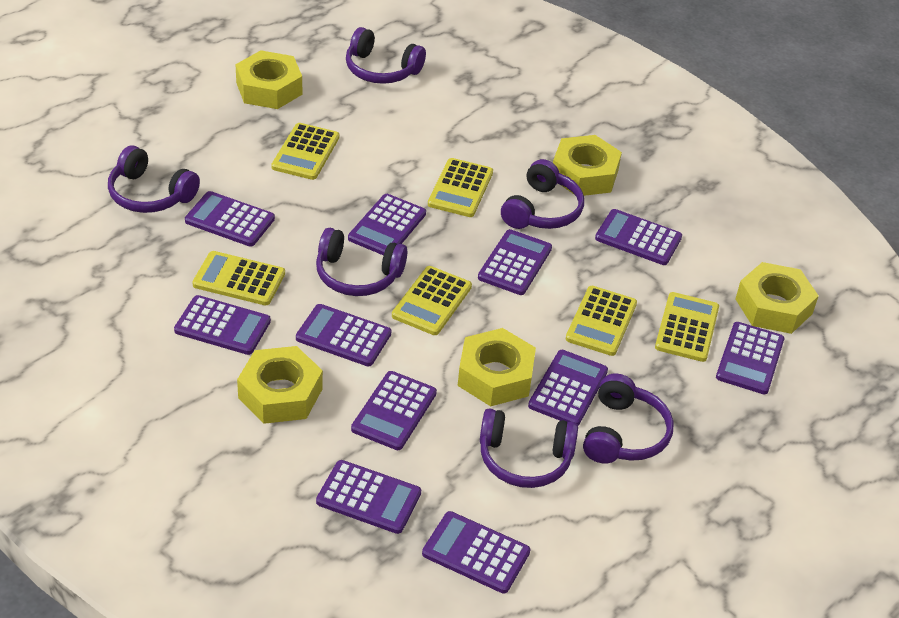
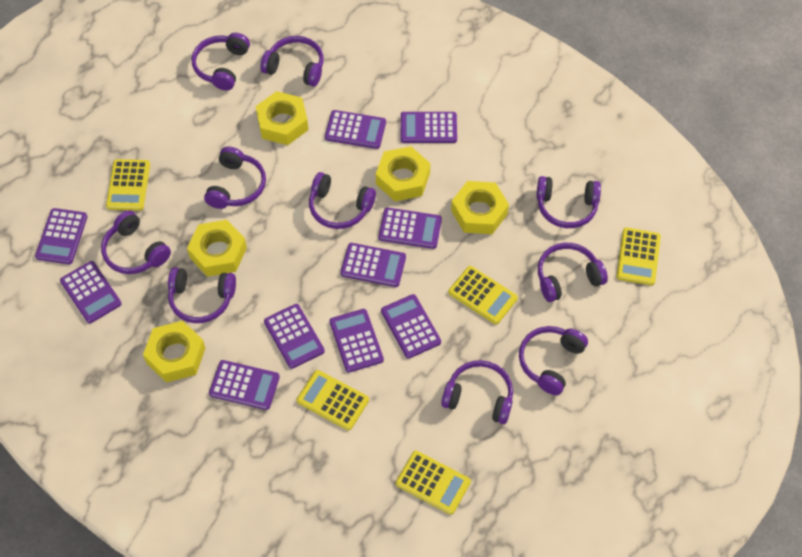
purple calculator: 11 -> 10
purple headphones: 6 -> 10
yellow calculator: 6 -> 5

